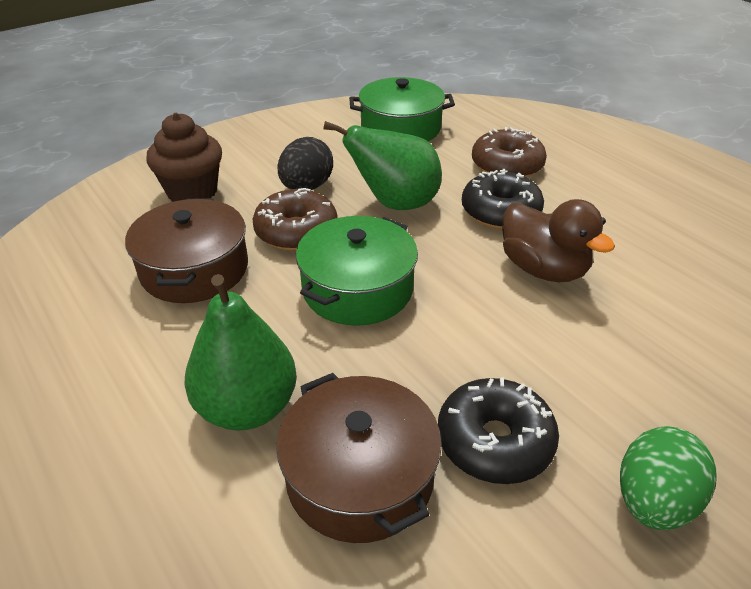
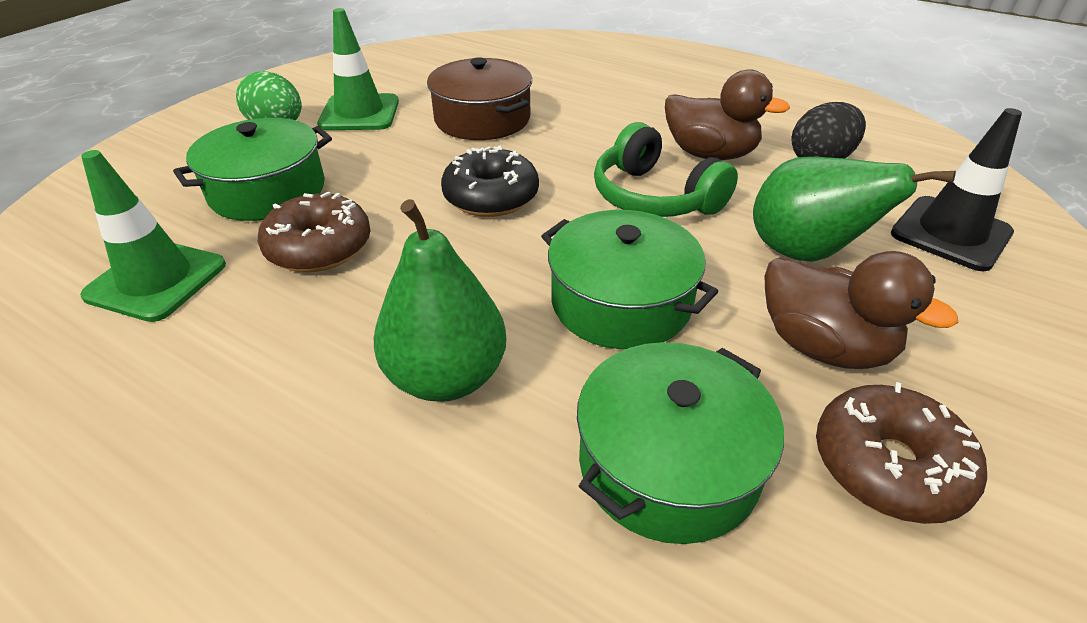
black donut: 2 -> 1
black traffic cone: 0 -> 1
brown cupcake: 1 -> 0
brown duck: 1 -> 2
brown pot: 2 -> 1
green headphones: 0 -> 1
green pot: 2 -> 3
green traffic cone: 0 -> 2

